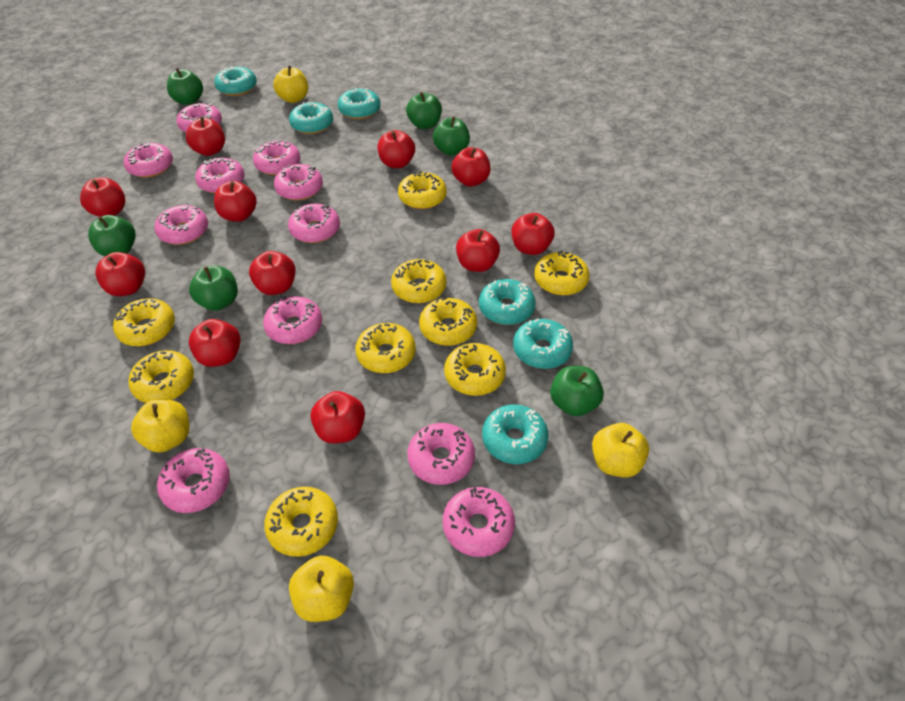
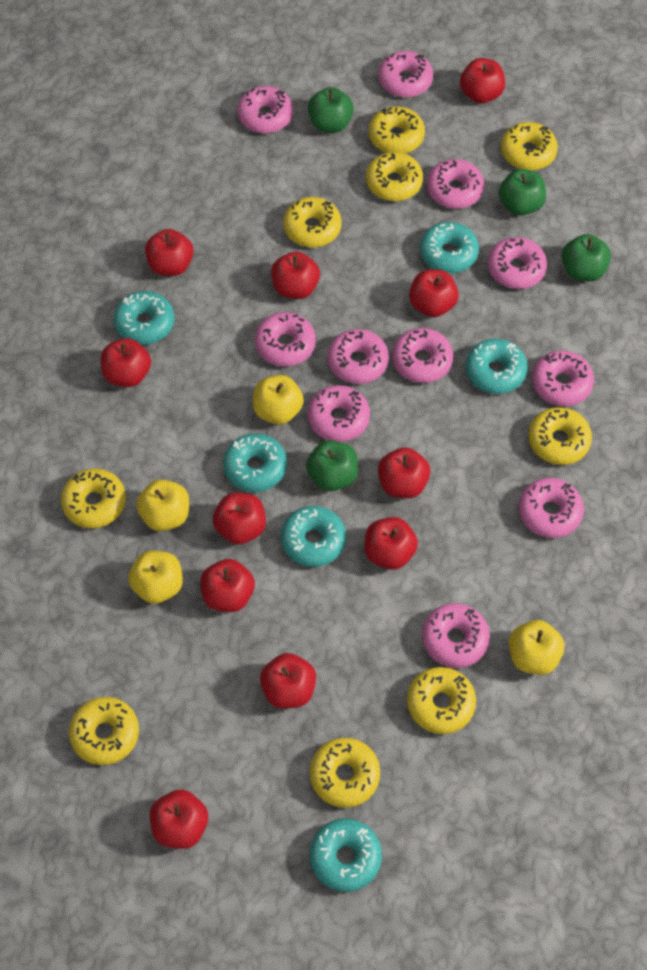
green apple: 6 -> 4

